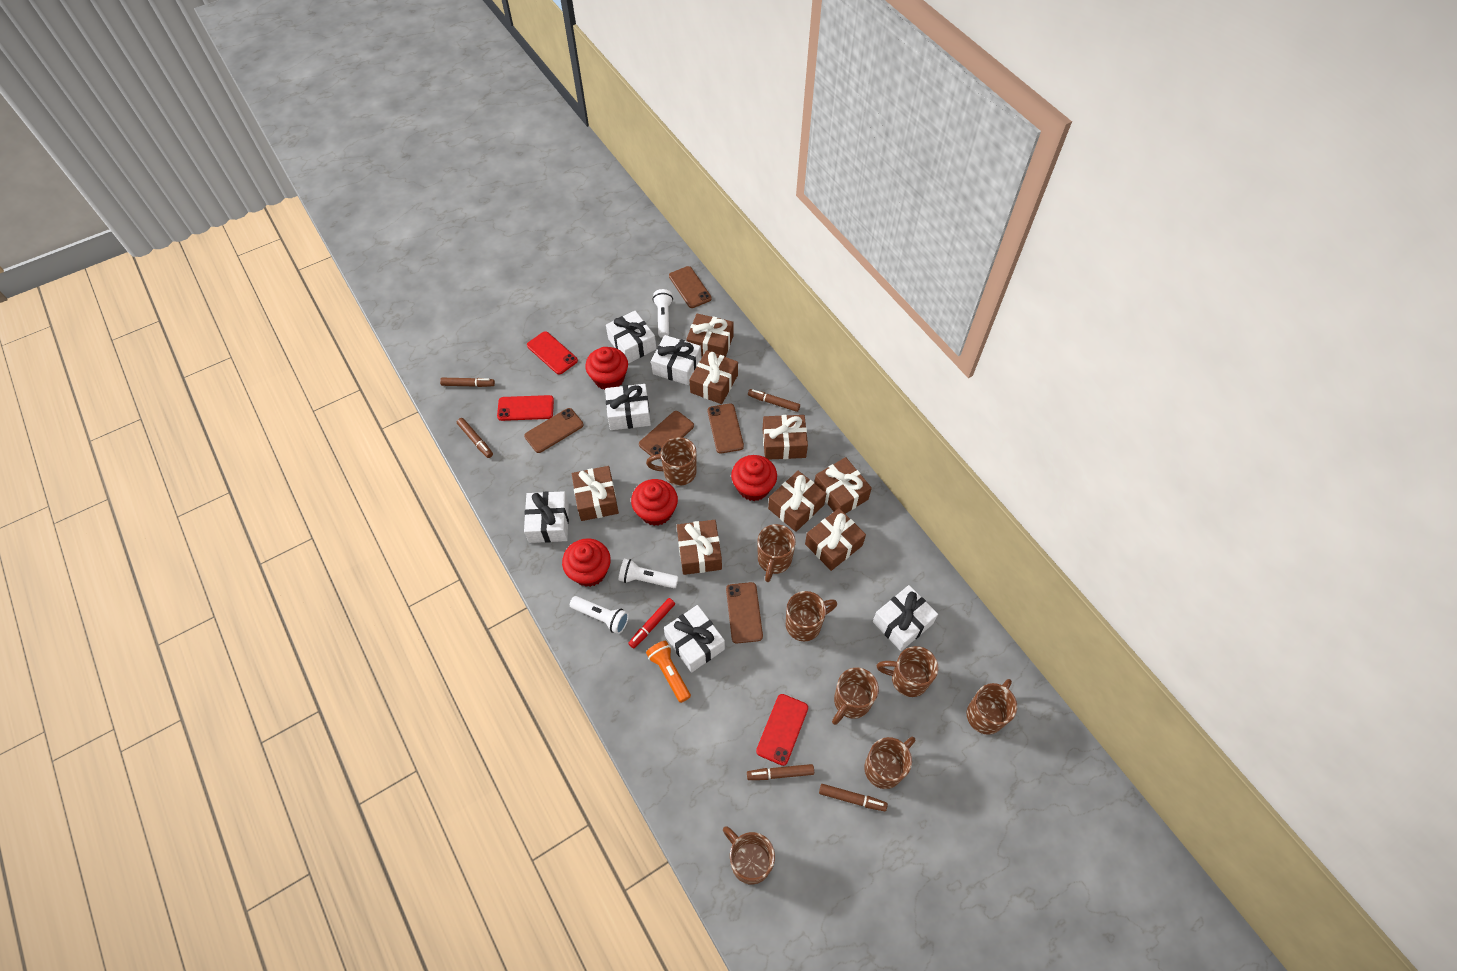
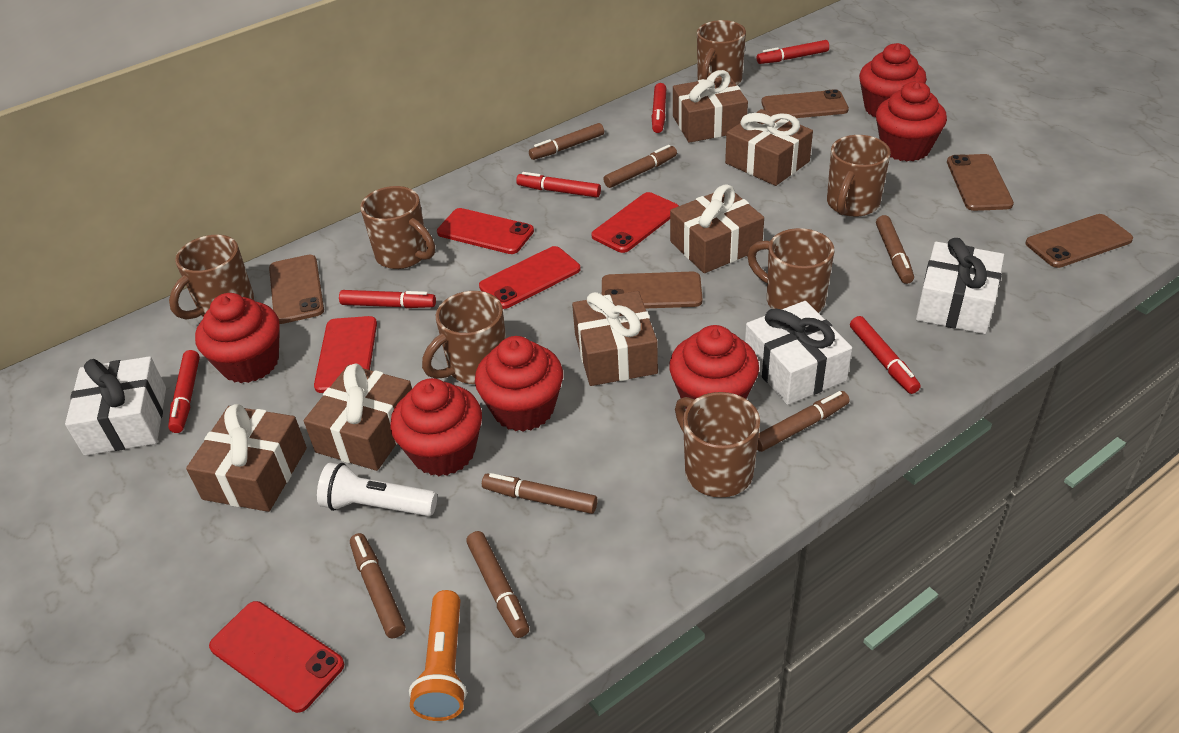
brown gift: 8 -> 6
brown marker: 5 -> 7
brown mug: 8 -> 7
red cupcake: 4 -> 6
red marker: 1 -> 6
red phone: 3 -> 5
white flashlight: 3 -> 1
white gift: 6 -> 3

